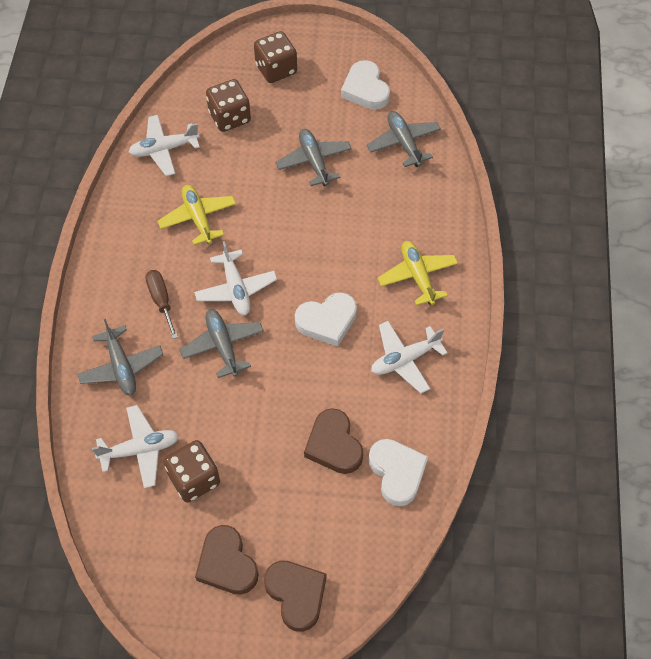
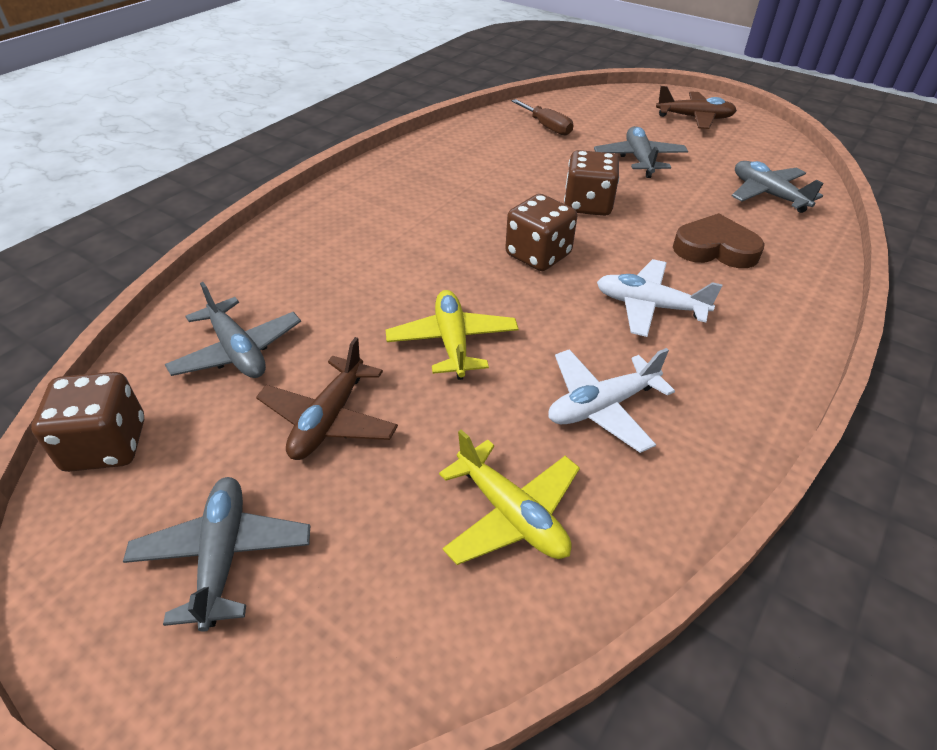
brown heart: 3 -> 1
brown plane: 0 -> 2
white heart: 3 -> 0
white plane: 4 -> 2

